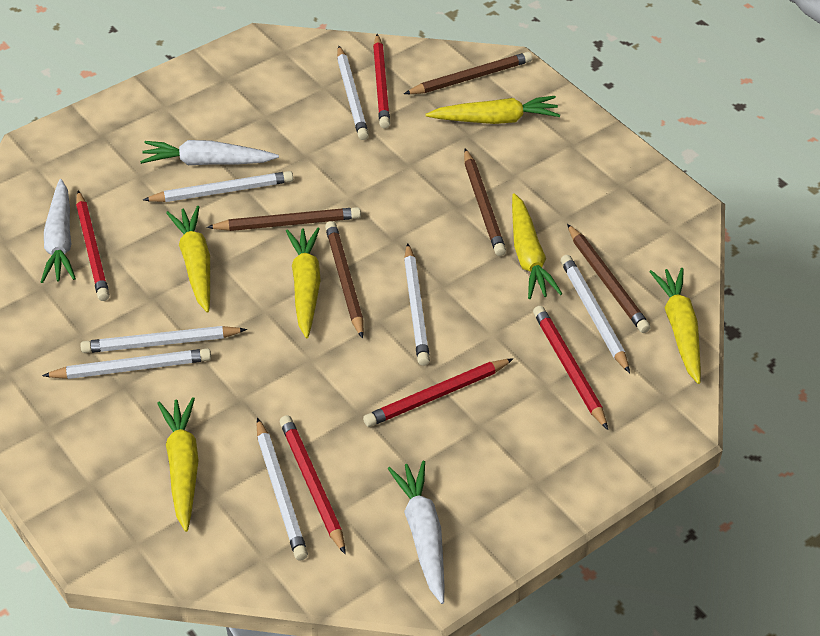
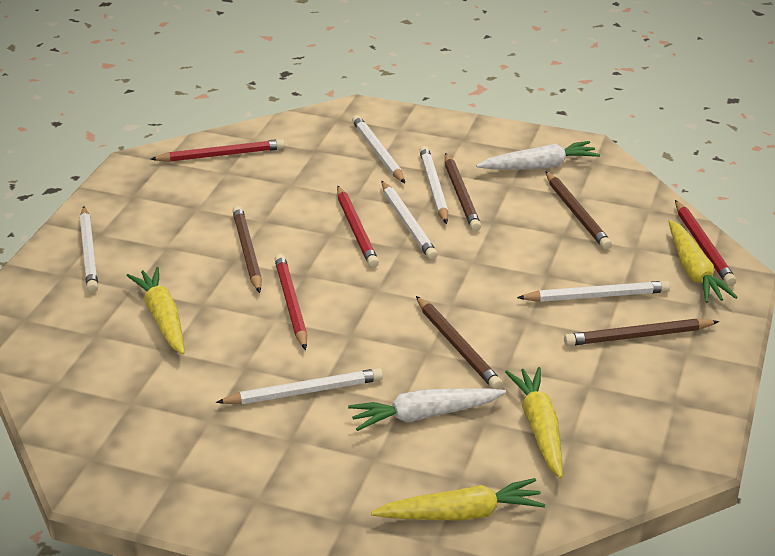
red pencil: 5 -> 4
white carrot: 3 -> 2
white pencil: 7 -> 6
yellow carrot: 6 -> 4

